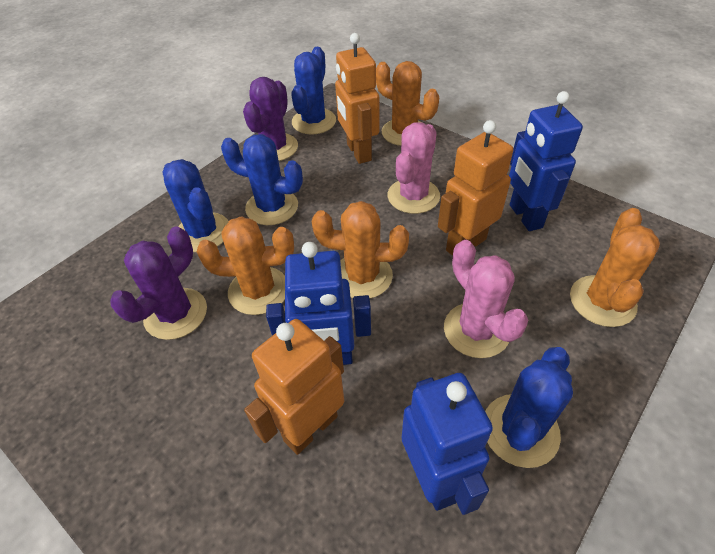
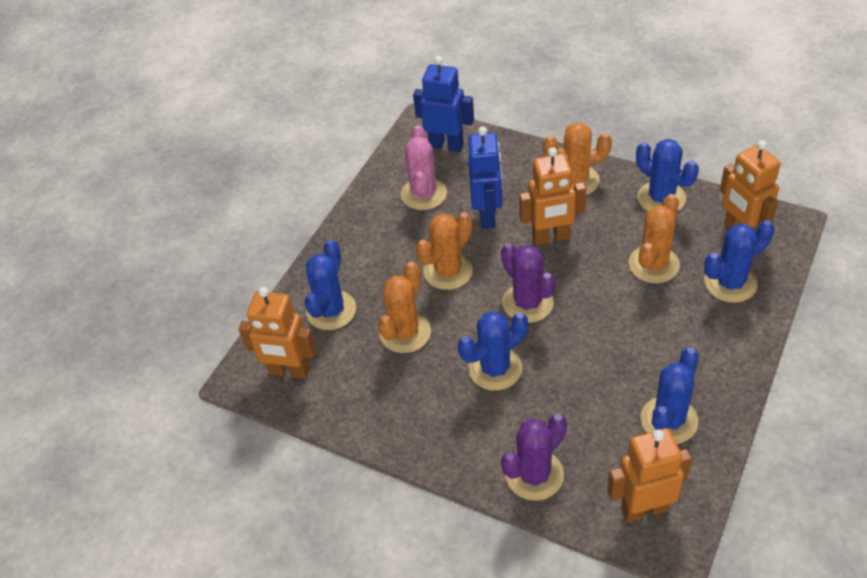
blue cactus: 4 -> 5
blue robot: 3 -> 2
orange robot: 3 -> 4
pink cactus: 2 -> 1

